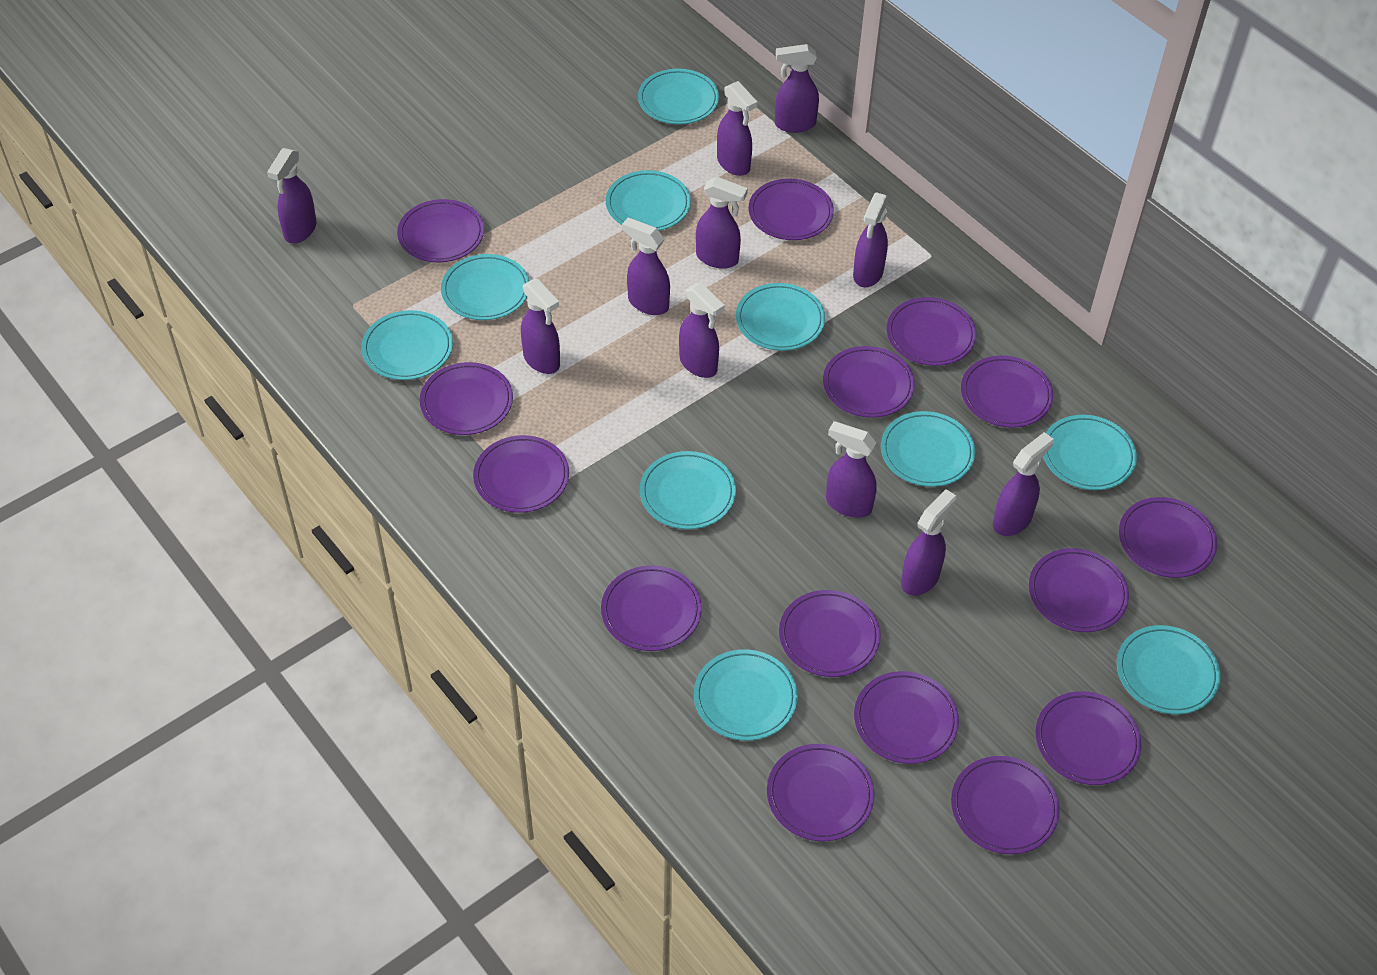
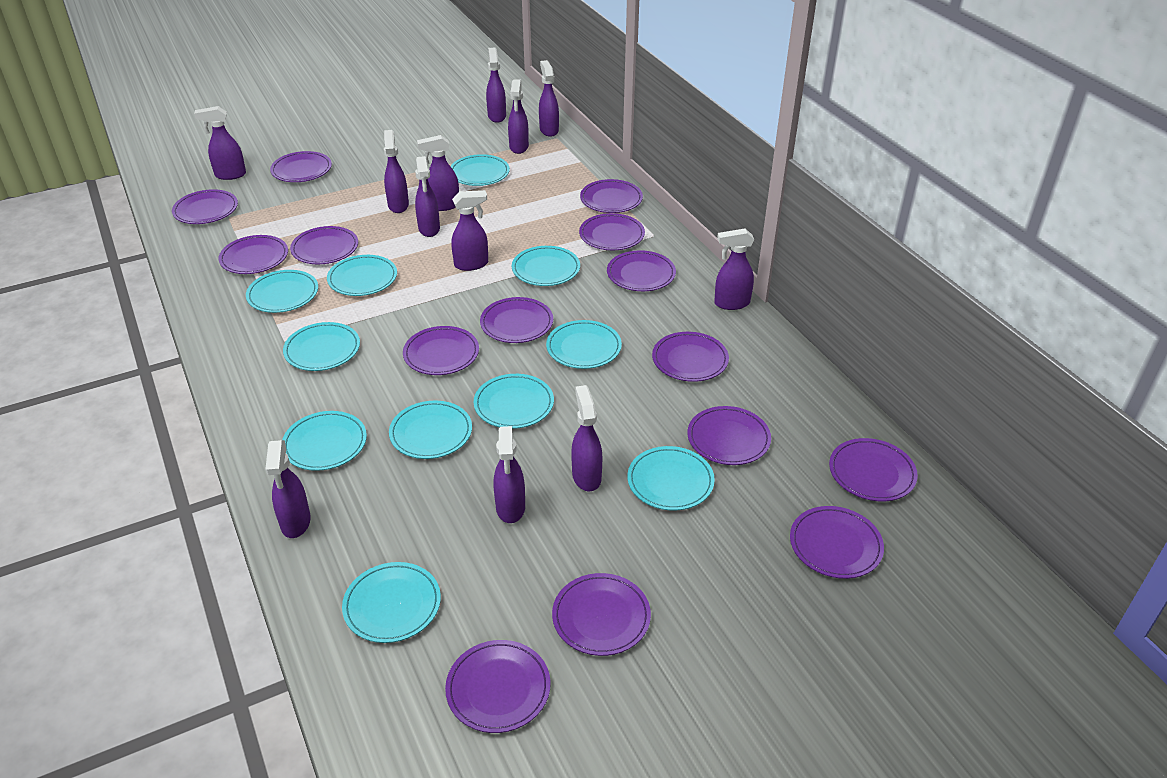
purple spray bottle: 11 -> 12
turquoise plate: 10 -> 11

